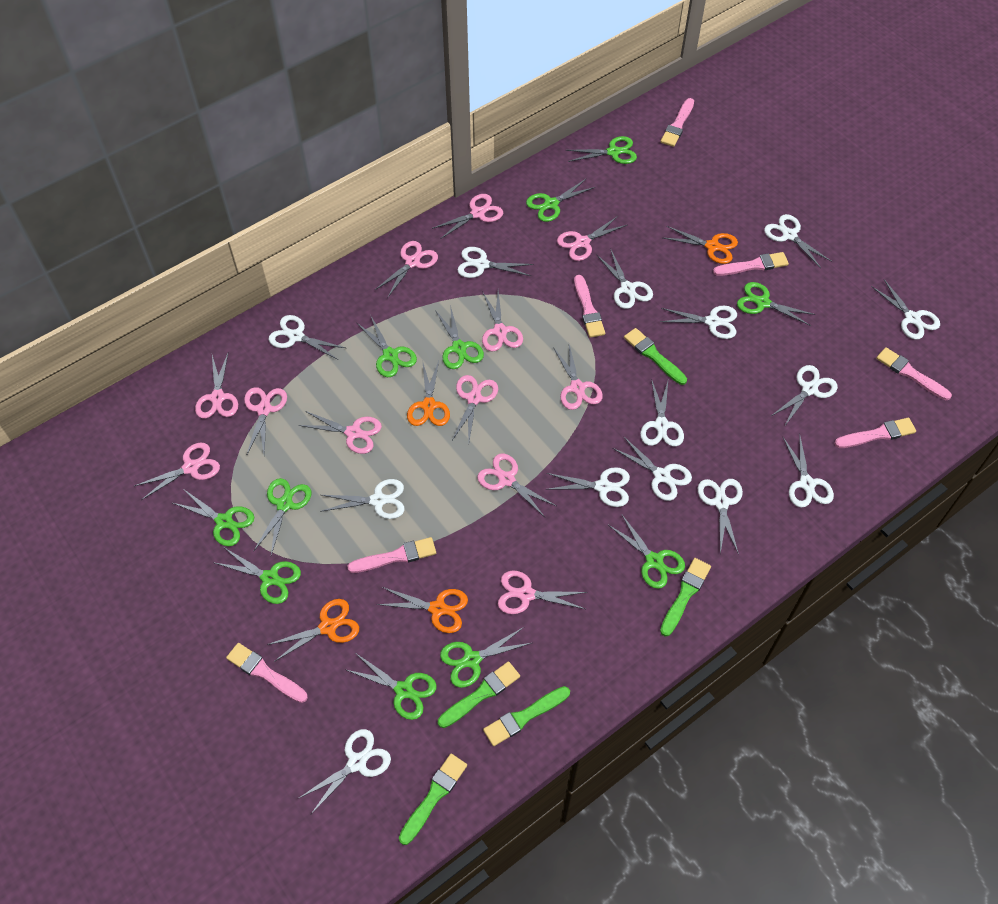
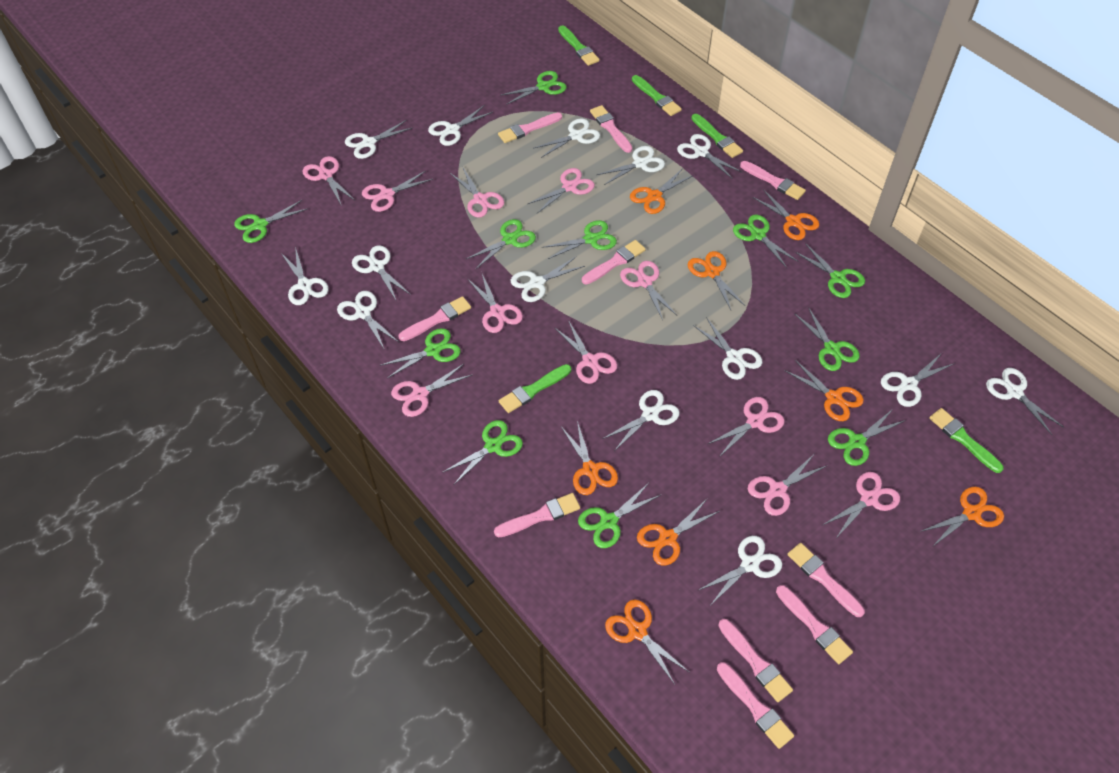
orange scissors: 4 -> 8
pink brush: 7 -> 10
pink scissors: 12 -> 11

